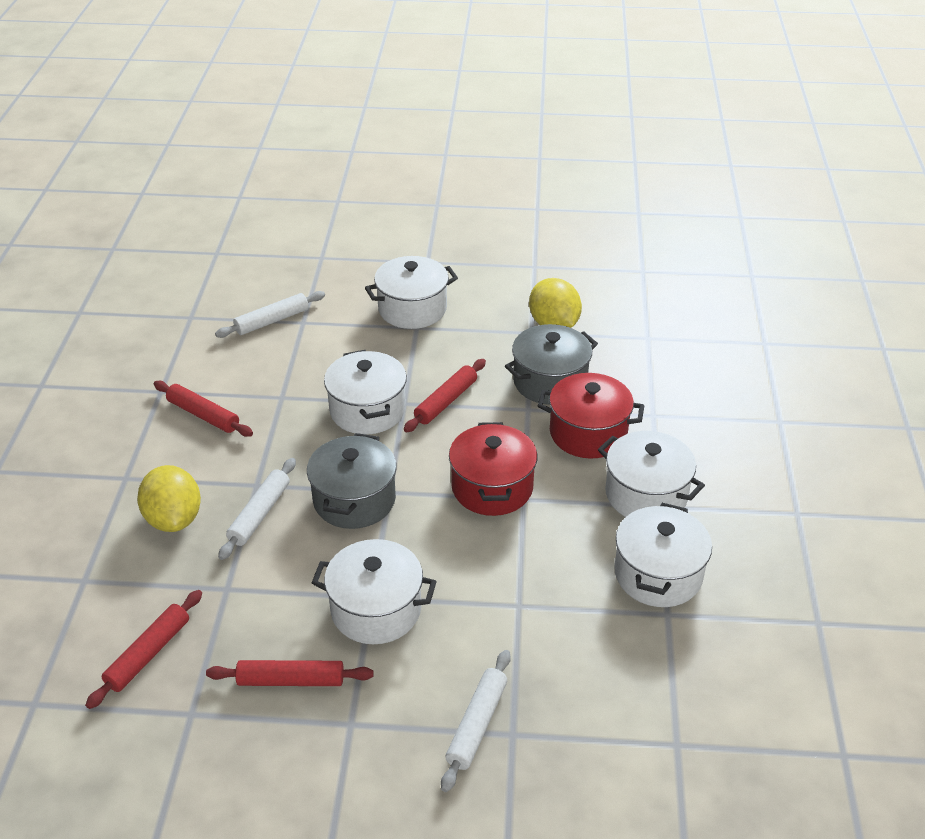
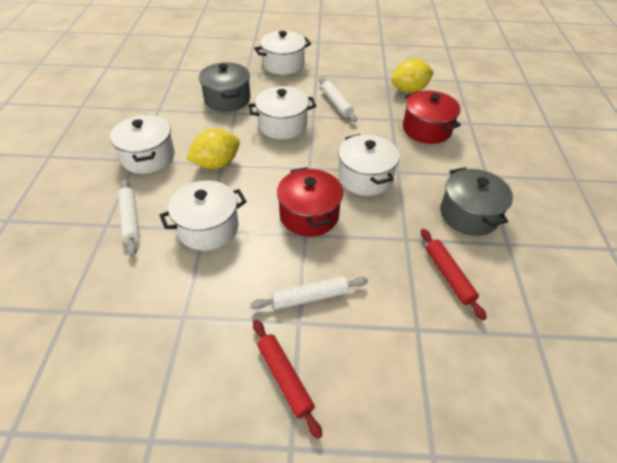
red rolling pin: 4 -> 2

